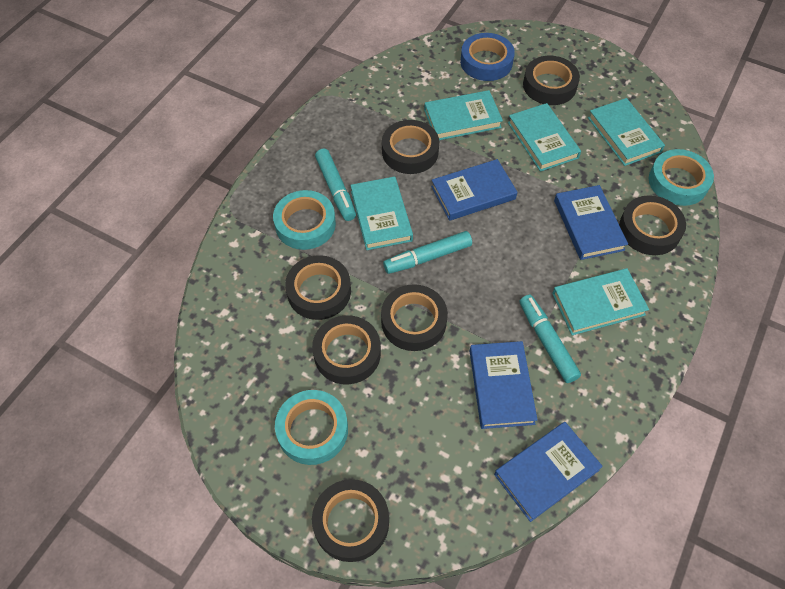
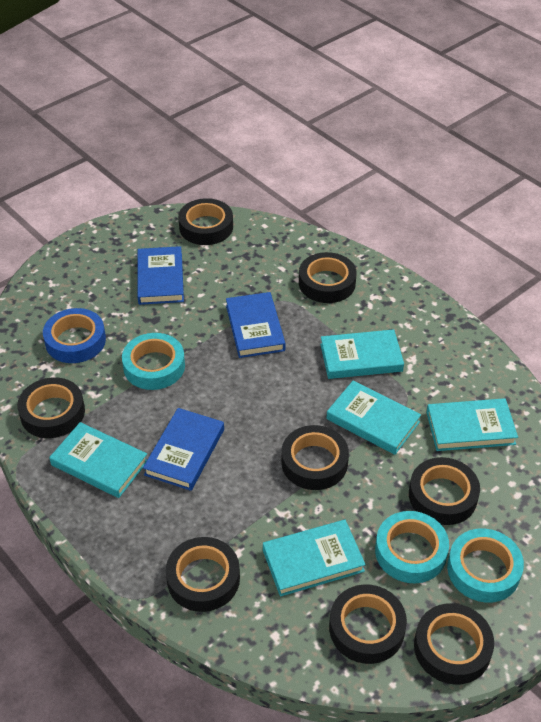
black tape: 7 -> 8
blue book: 4 -> 3
turquoise marker: 3 -> 0

